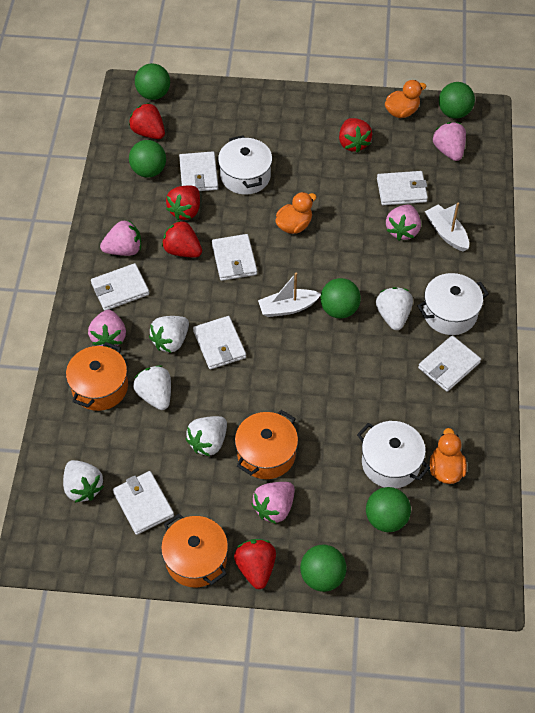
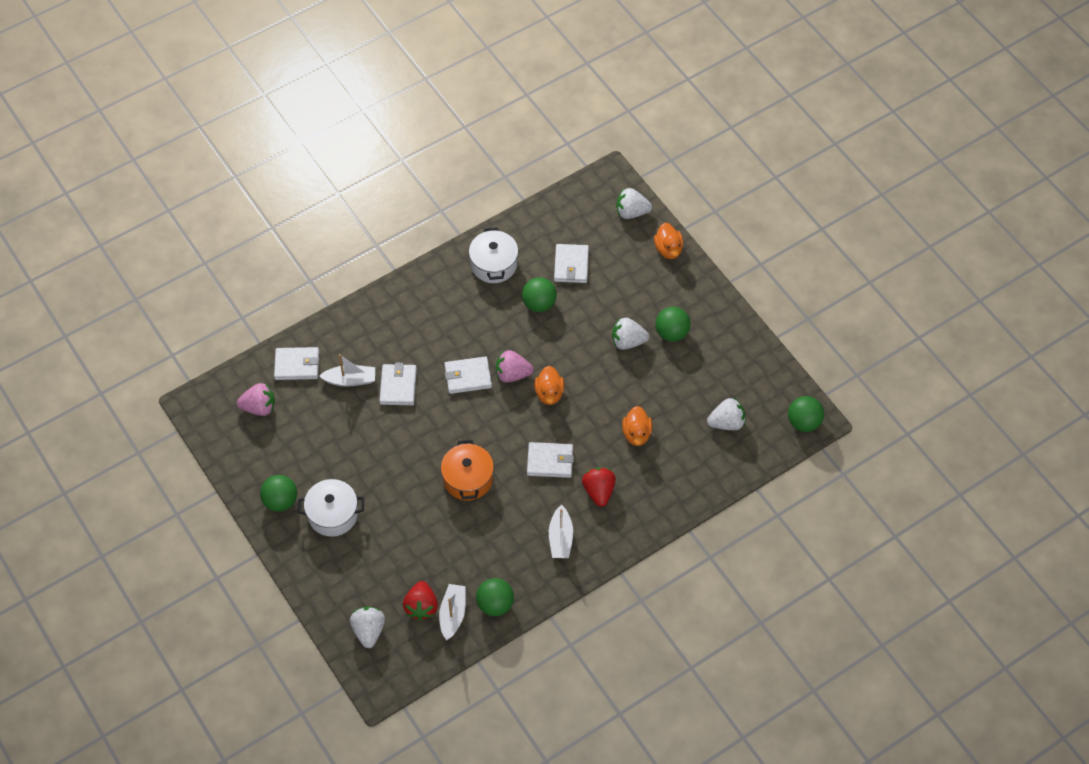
green ball: 6 -> 5
orange pot: 3 -> 1
pink strawberry: 5 -> 2
red strawberry: 5 -> 2
white boat: 2 -> 3
white pot: 3 -> 2
white strawberry: 5 -> 4
white wallet: 7 -> 5

